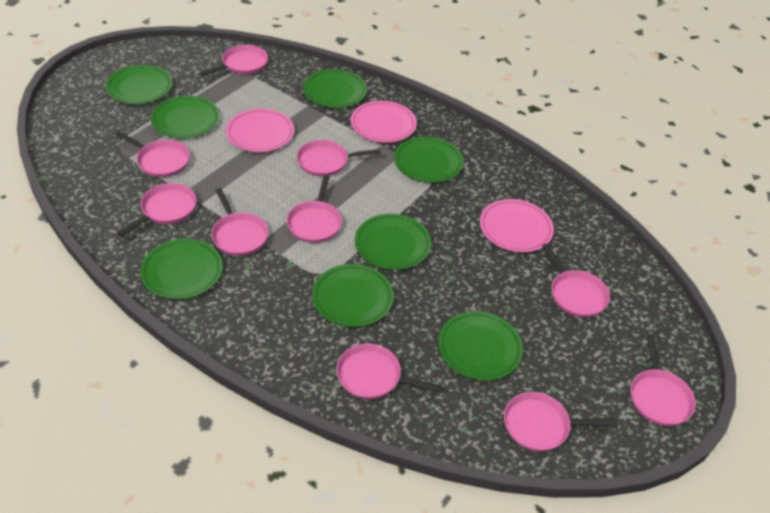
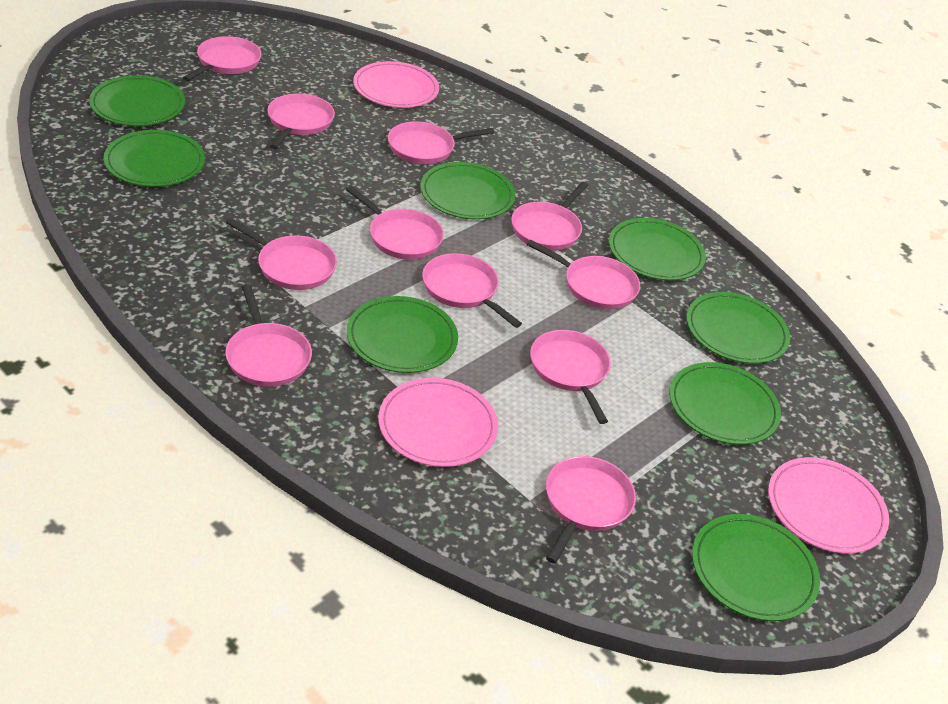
pink pan: 10 -> 11

